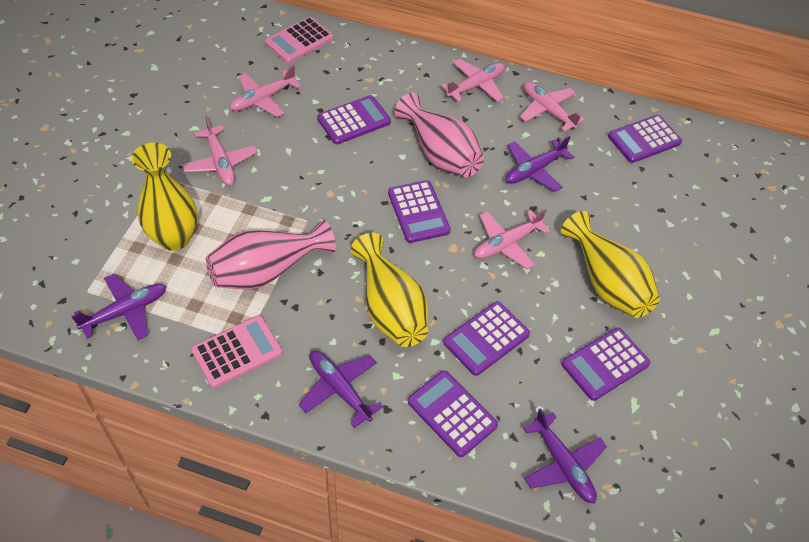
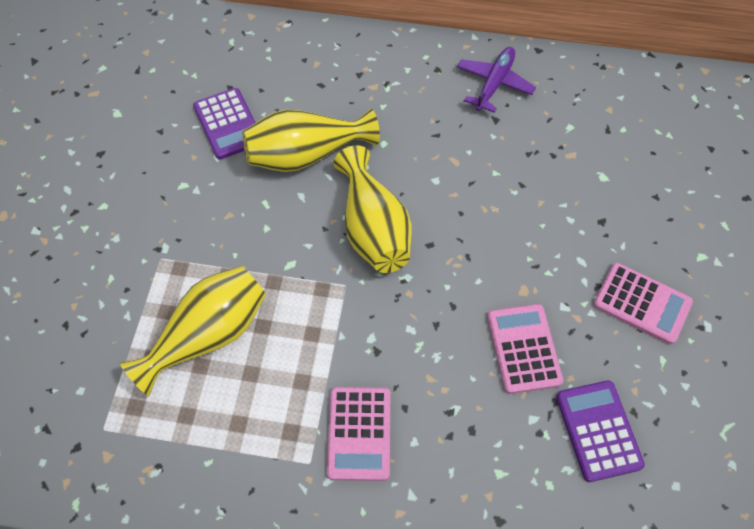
pink calculator: 2 -> 3
pink plane: 5 -> 0
pink vase: 2 -> 0
purple calculator: 6 -> 2
purple plane: 4 -> 1

